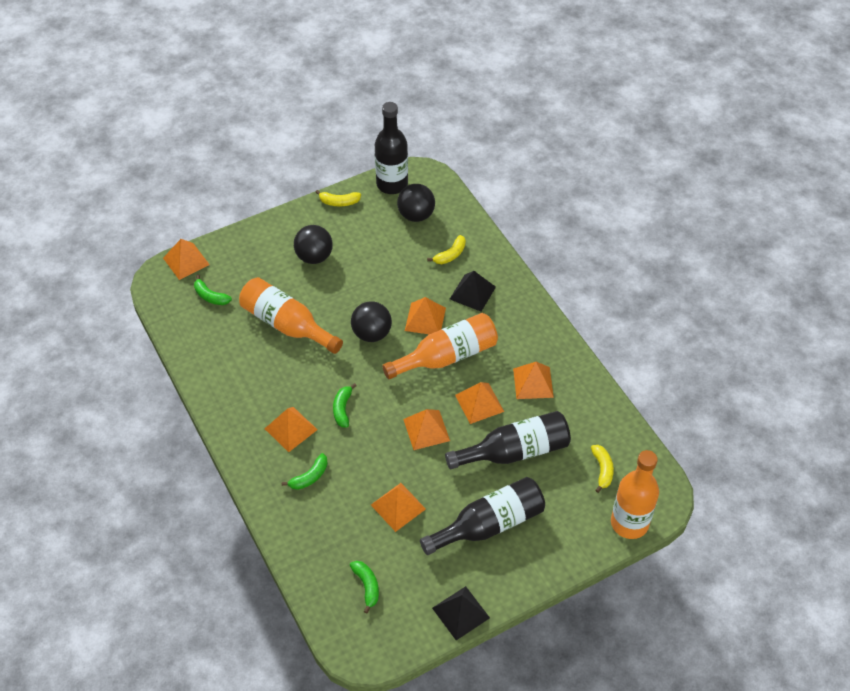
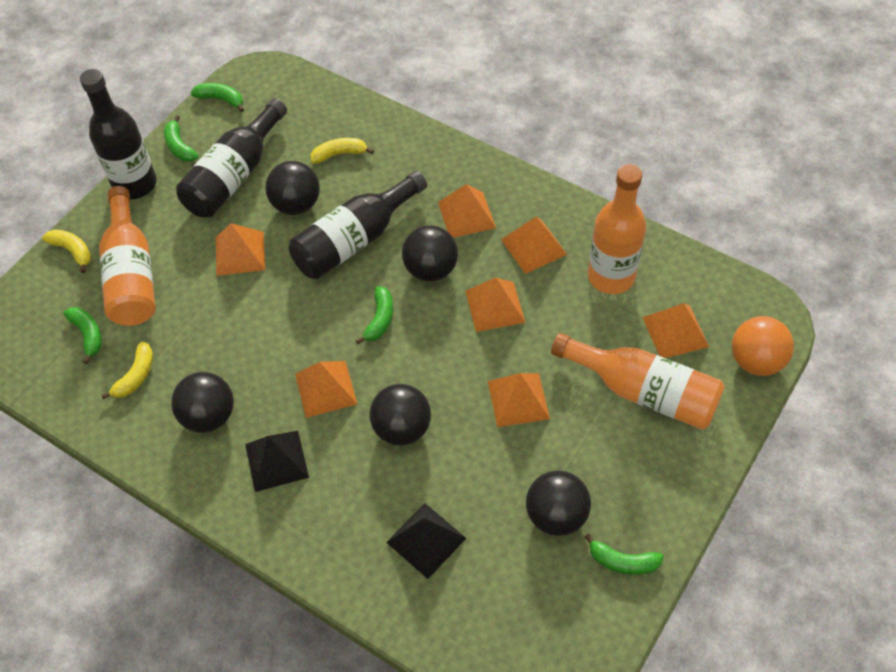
black ball: 3 -> 5
green banana: 4 -> 5
orange ball: 0 -> 1

